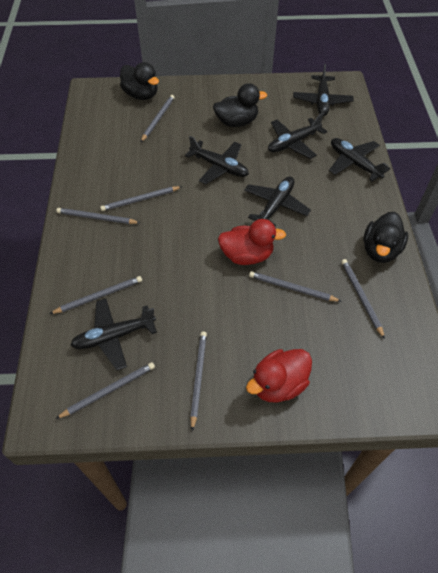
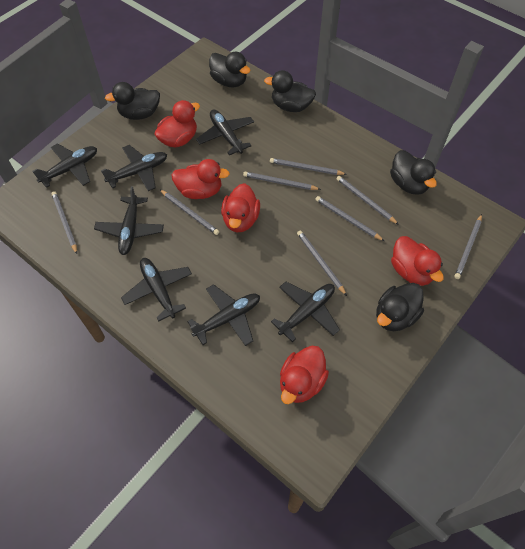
black duck: 3 -> 5
black plane: 6 -> 7
red duck: 2 -> 5

